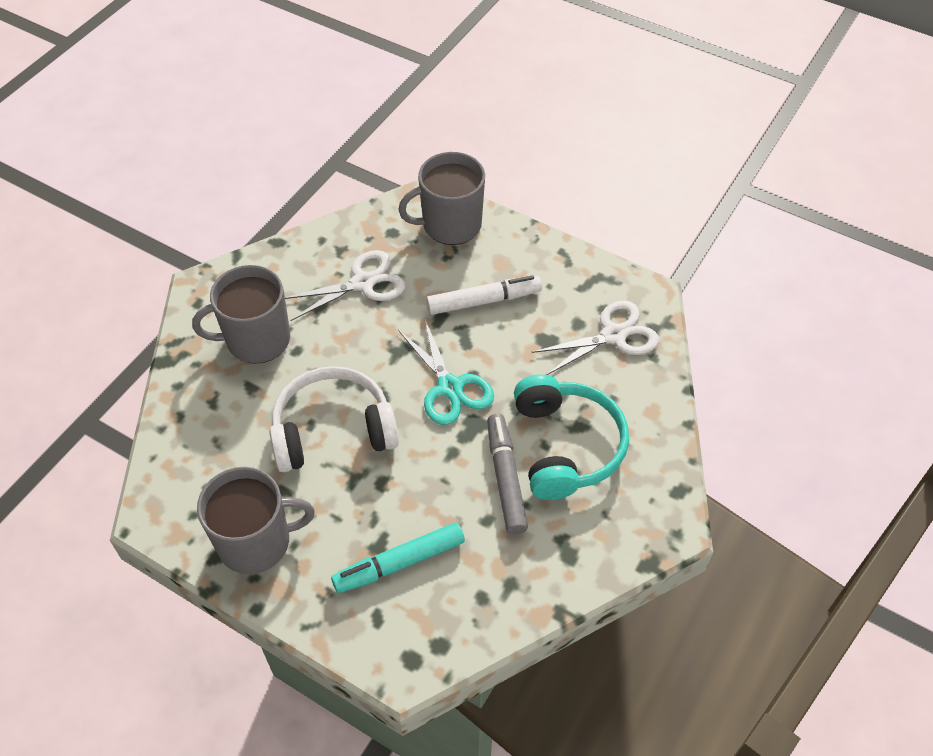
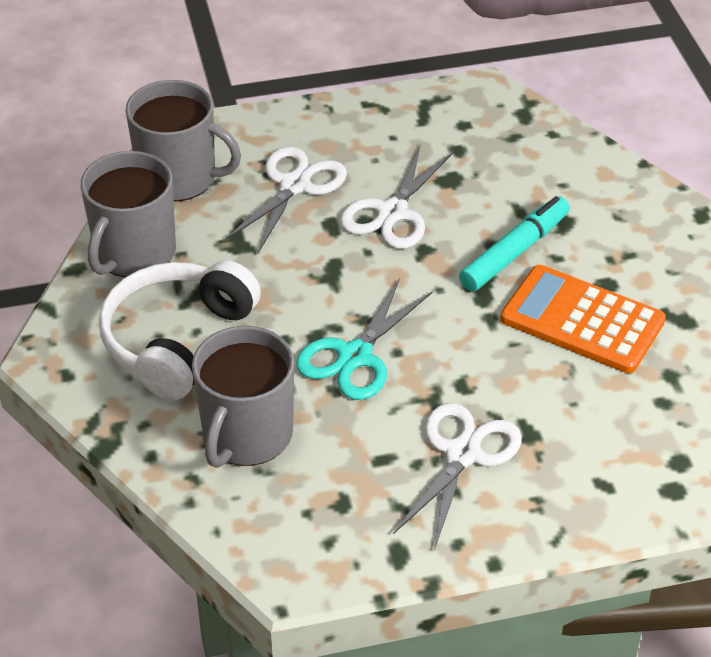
grey marker: 1 -> 0
orange calculator: 0 -> 1
turquoise headphones: 1 -> 0
white marker: 1 -> 0
white scissors: 2 -> 3

